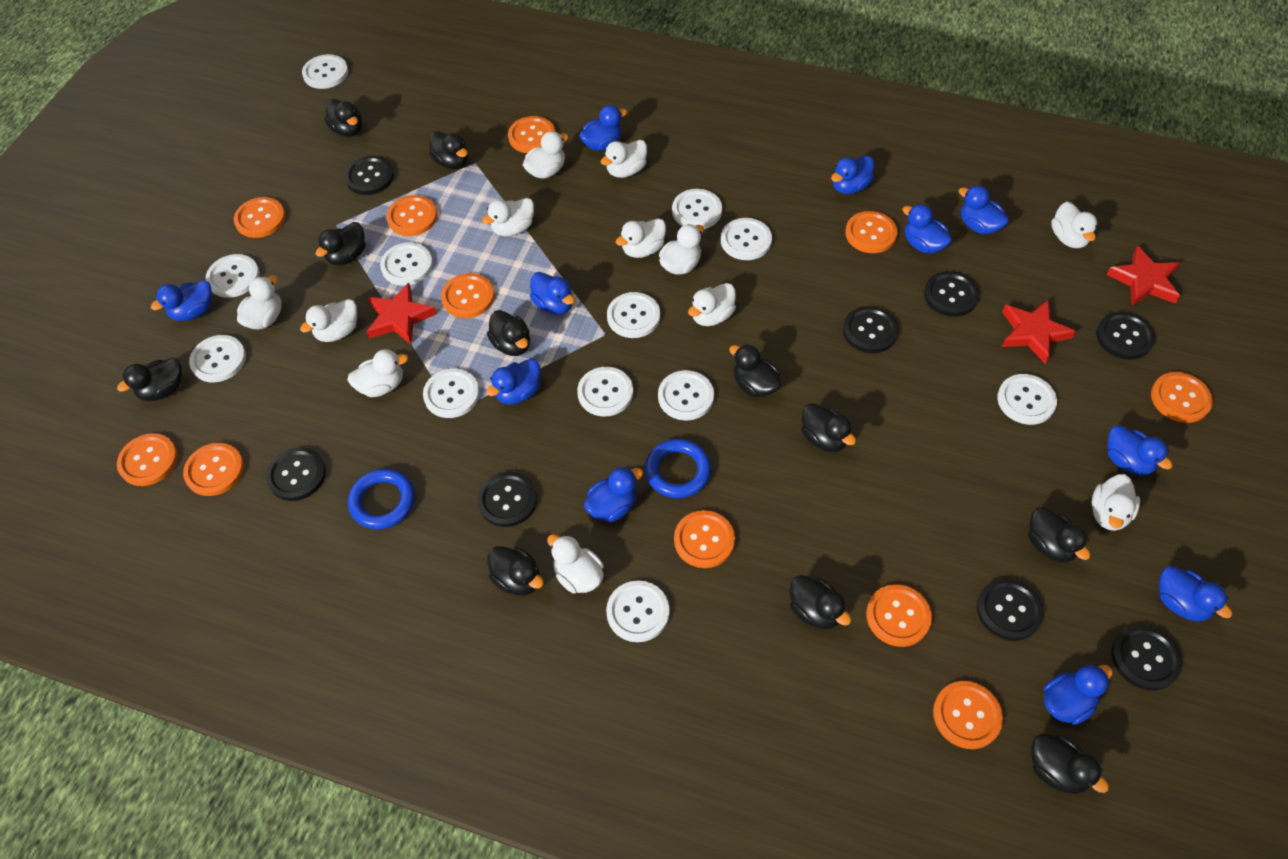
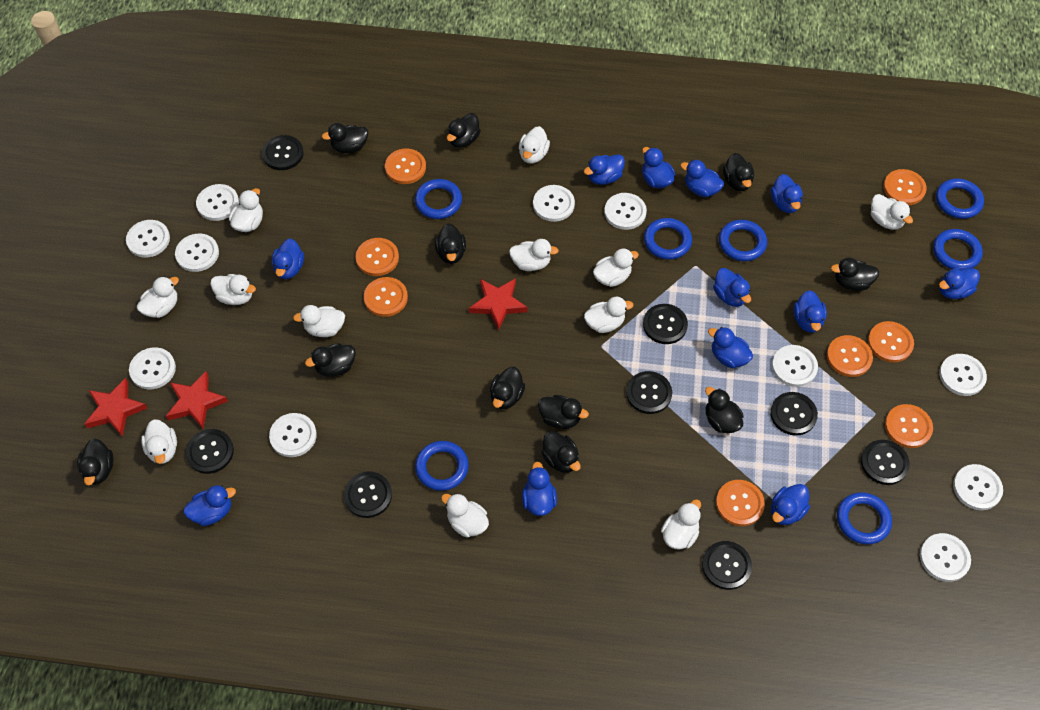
blue duck: 11 -> 12
blue ring: 2 -> 7
orange button: 11 -> 8
white button: 12 -> 11

